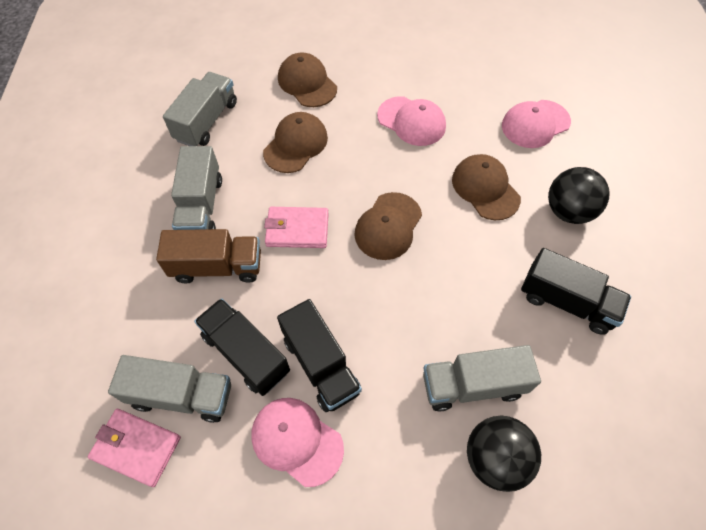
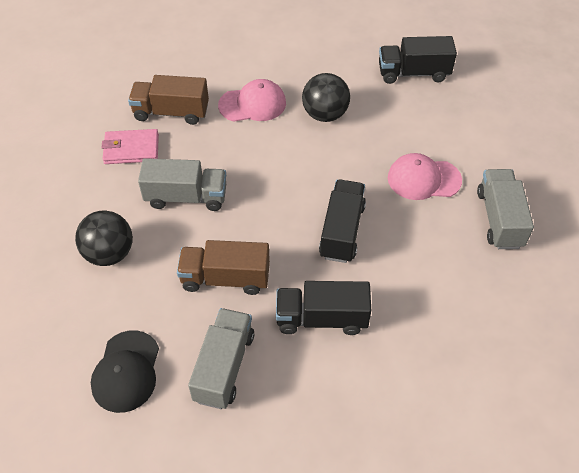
black cap: 0 -> 1
brown cap: 4 -> 0
brown truck: 1 -> 2
grey truck: 4 -> 3
pink cap: 3 -> 2
pink wallet: 2 -> 1

